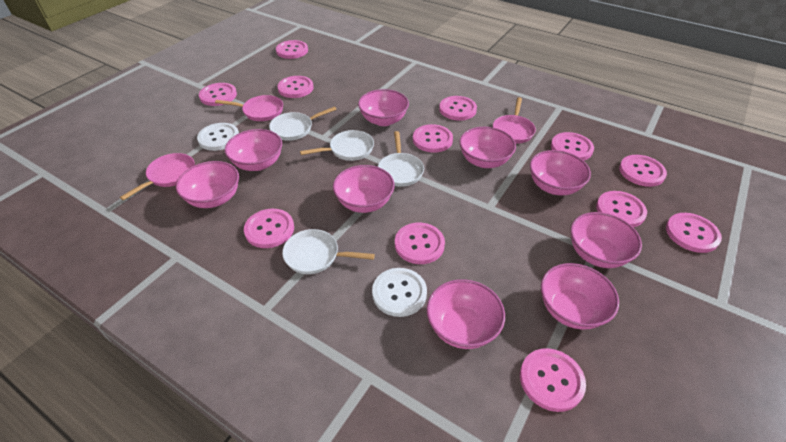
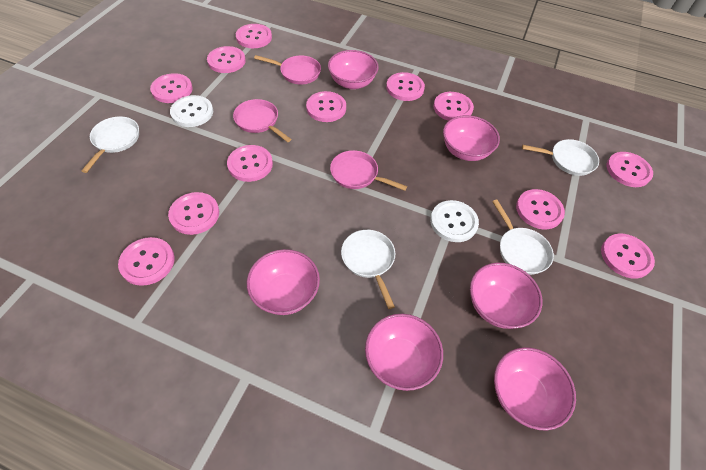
pink bowl: 9 -> 6

